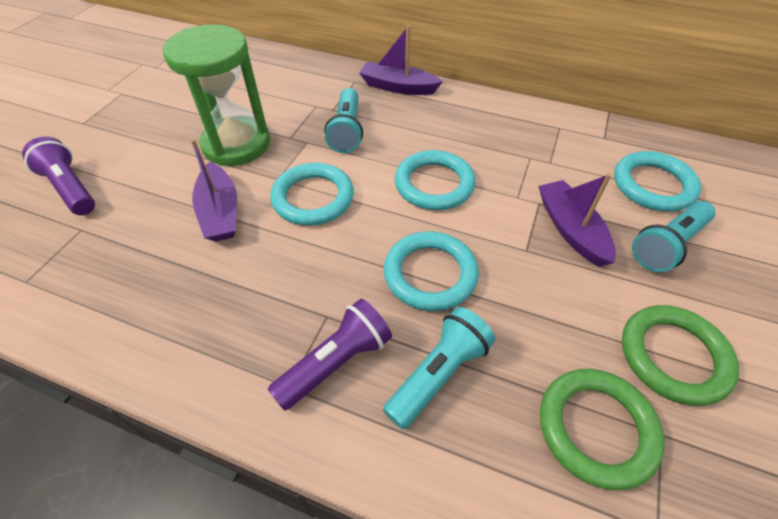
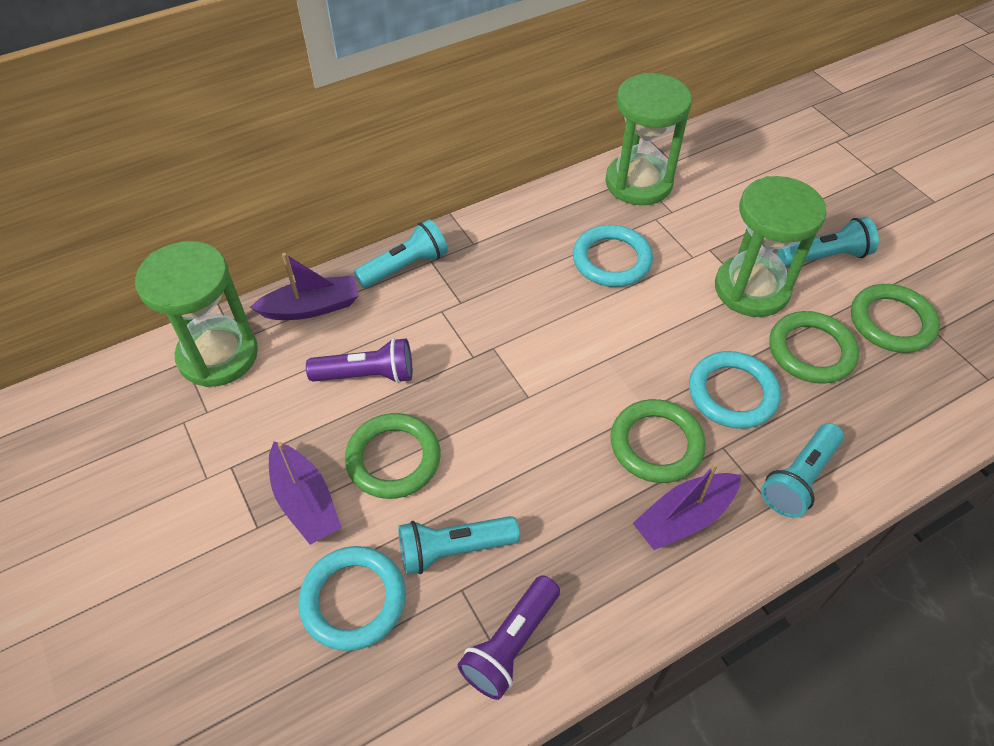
green hourglass: 1 -> 3
green ring: 2 -> 4
turquoise flashlight: 3 -> 4
turquoise ring: 4 -> 3

